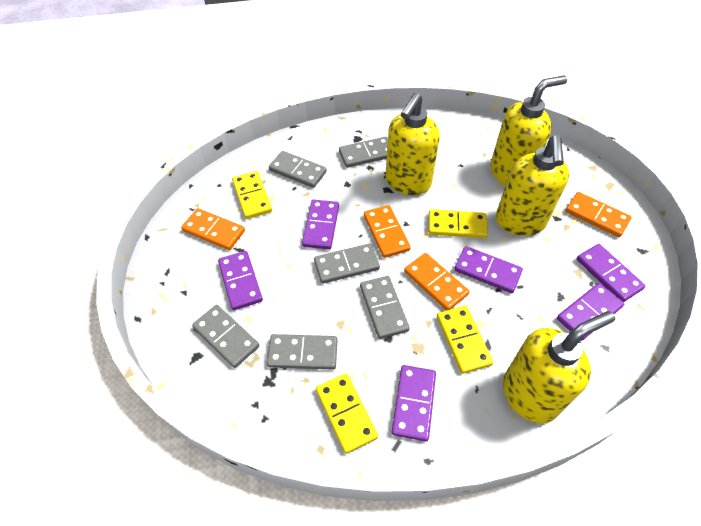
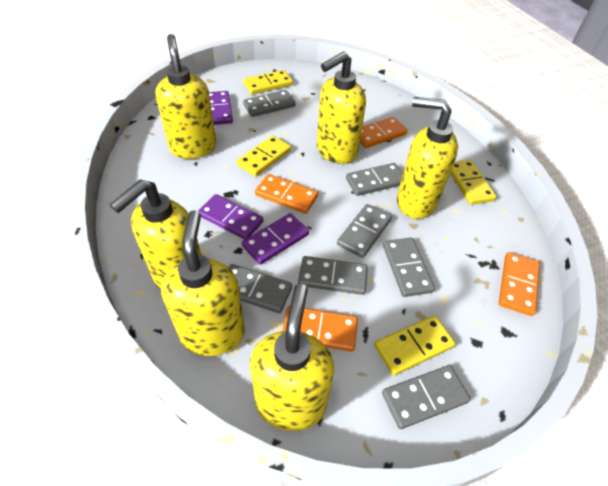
grey domino: 6 -> 7
purple domino: 6 -> 3
yellow soap dispenser: 4 -> 6

